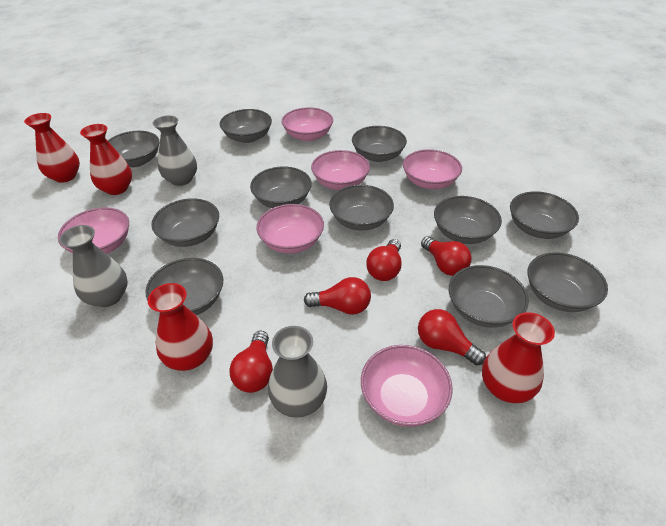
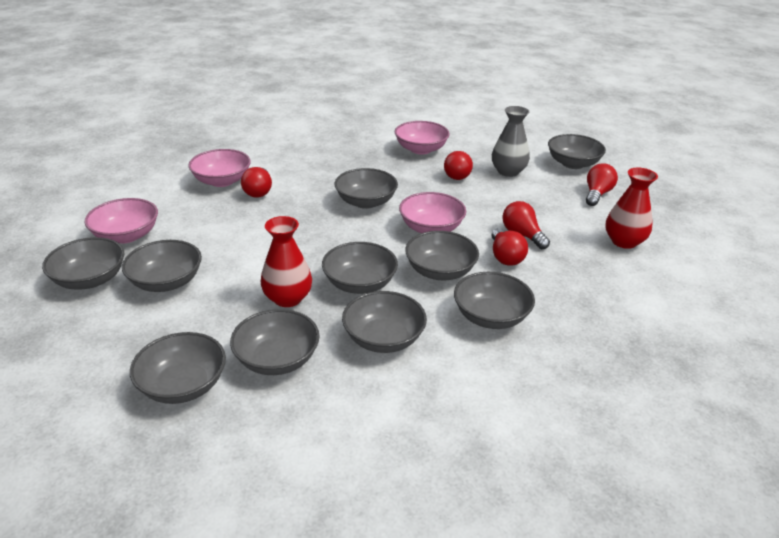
grey bowl: 11 -> 10
grey vase: 3 -> 1
pink bowl: 6 -> 4
red vase: 4 -> 2

